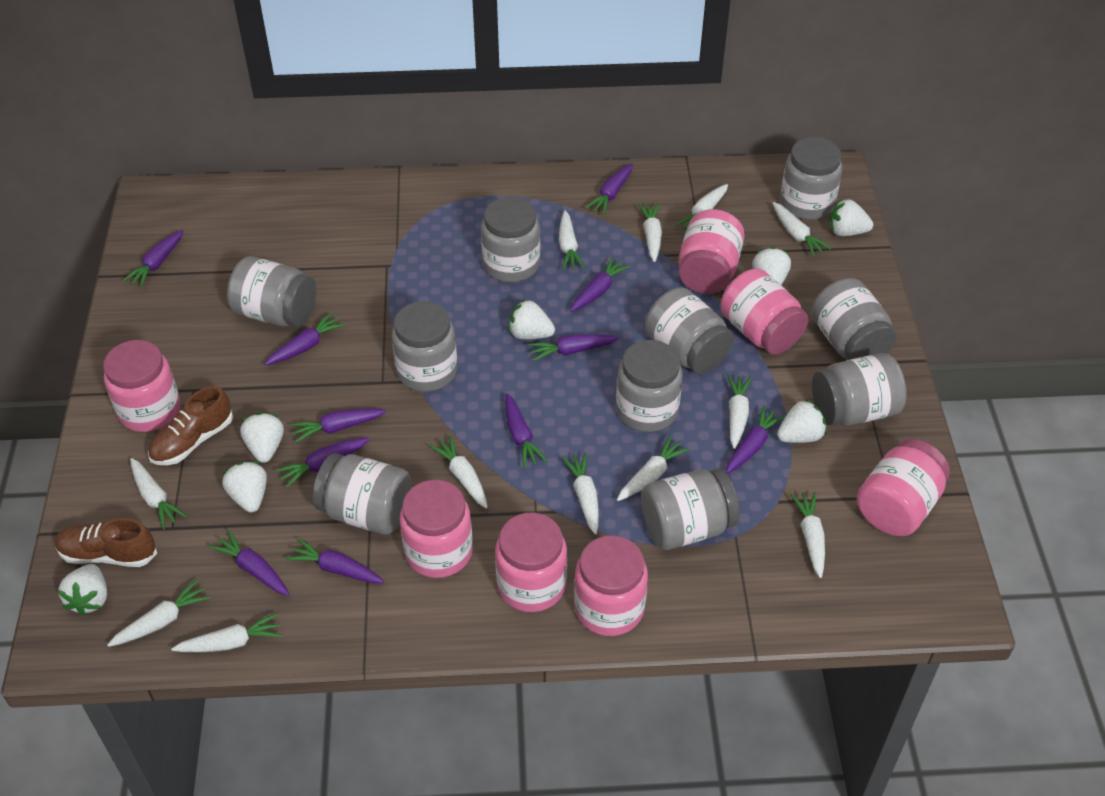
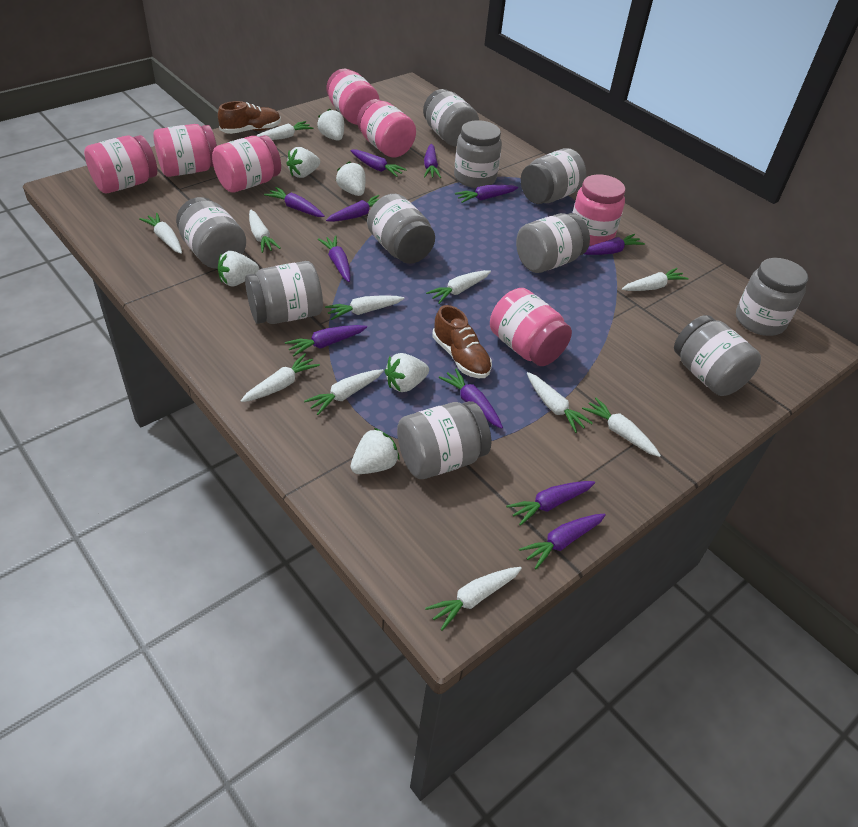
white carrot: 12 -> 11
white strawberry: 7 -> 6

